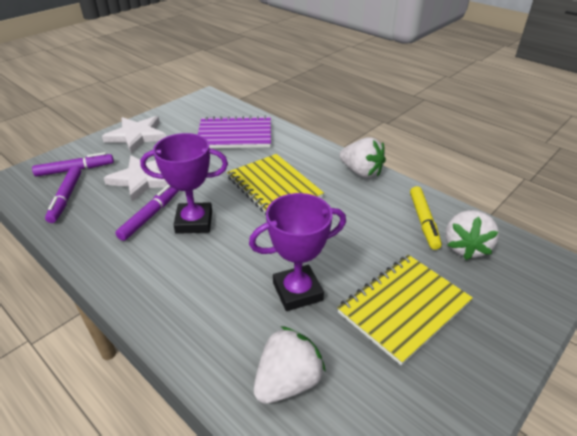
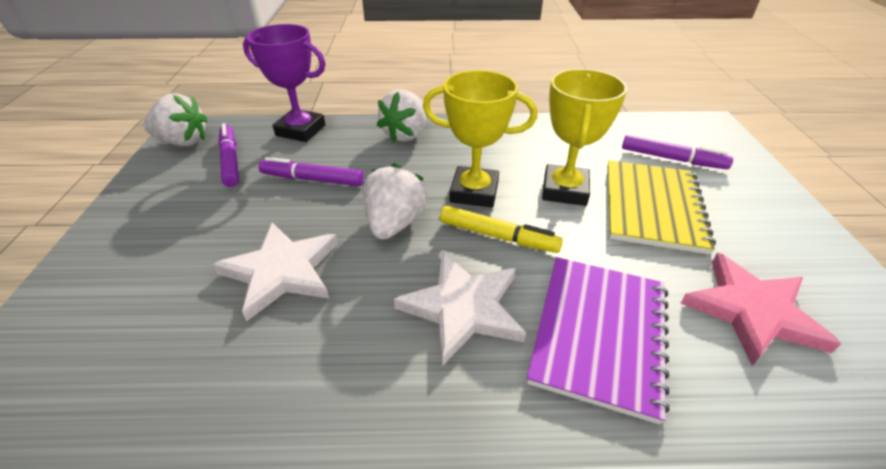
pink star: 0 -> 1
purple trophy: 2 -> 1
yellow notebook: 2 -> 1
yellow trophy: 0 -> 2

